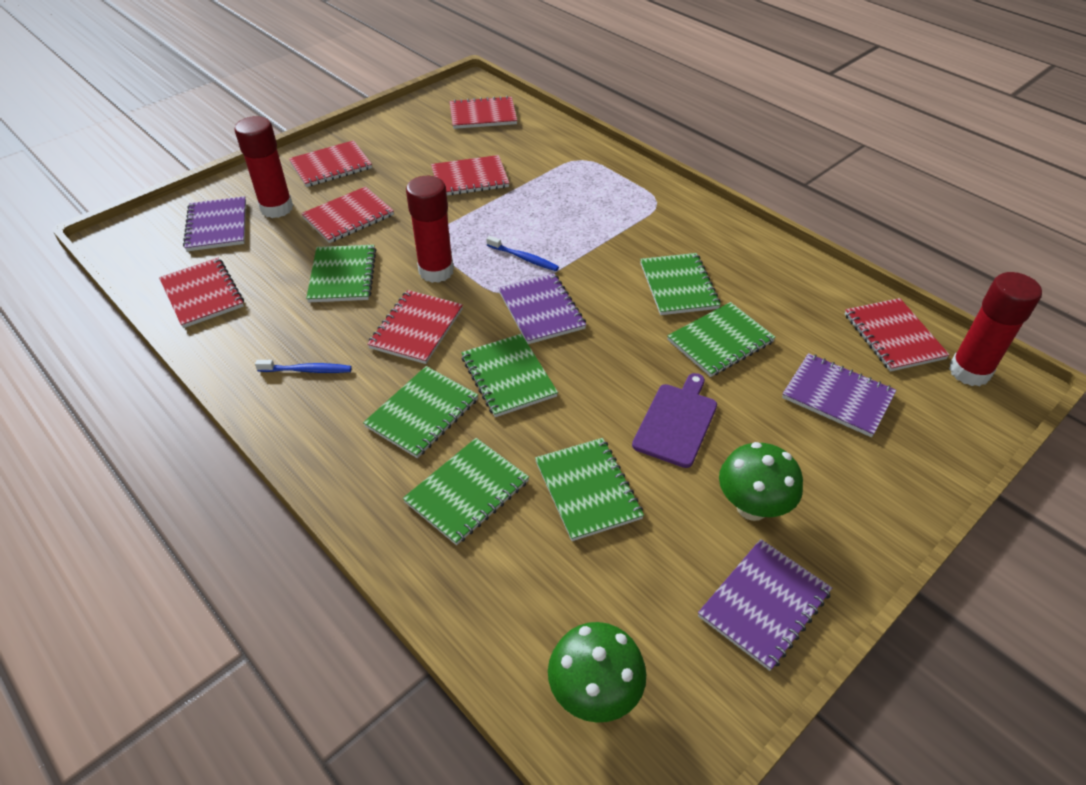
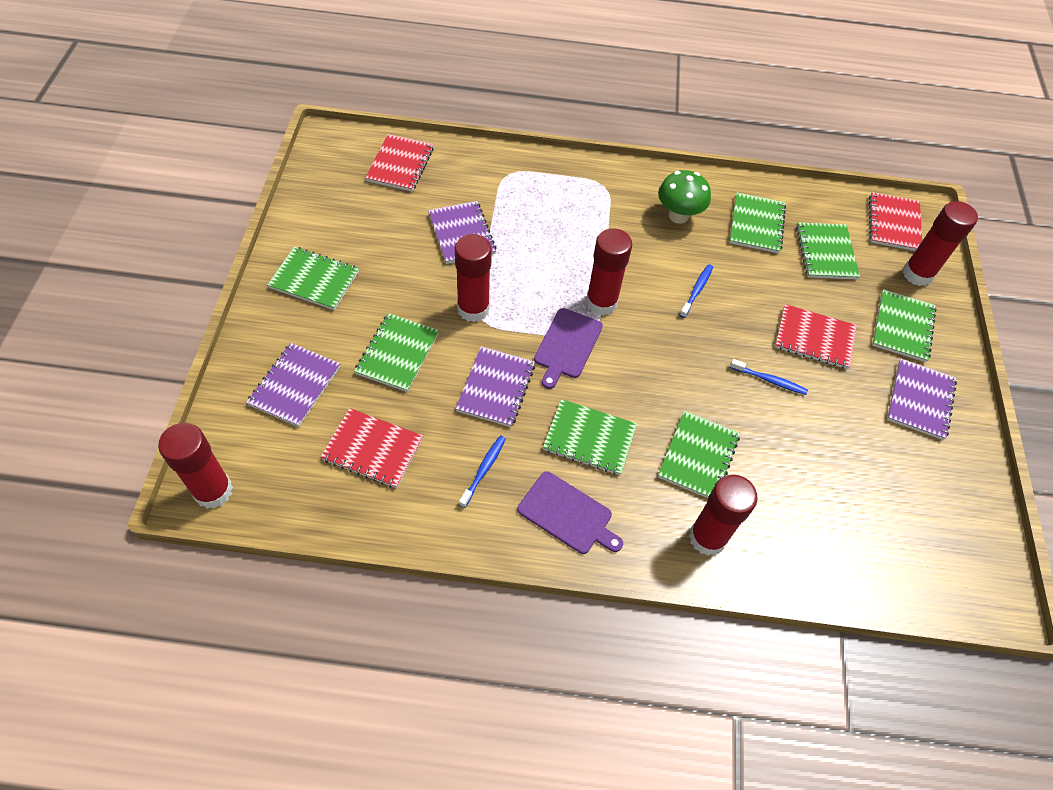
blue toothbrush: 2 -> 3
green mushroom: 2 -> 1
purple cutting board: 1 -> 2
red glue stick: 3 -> 5
red notebook: 7 -> 4

